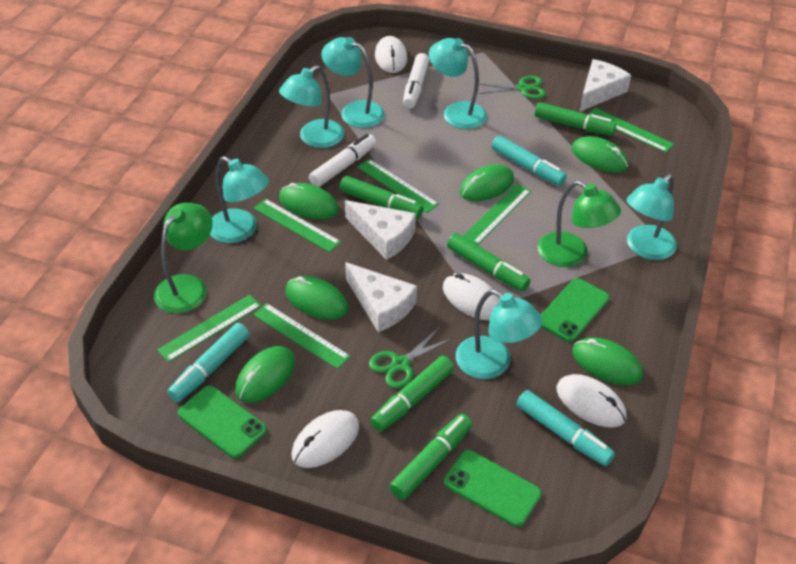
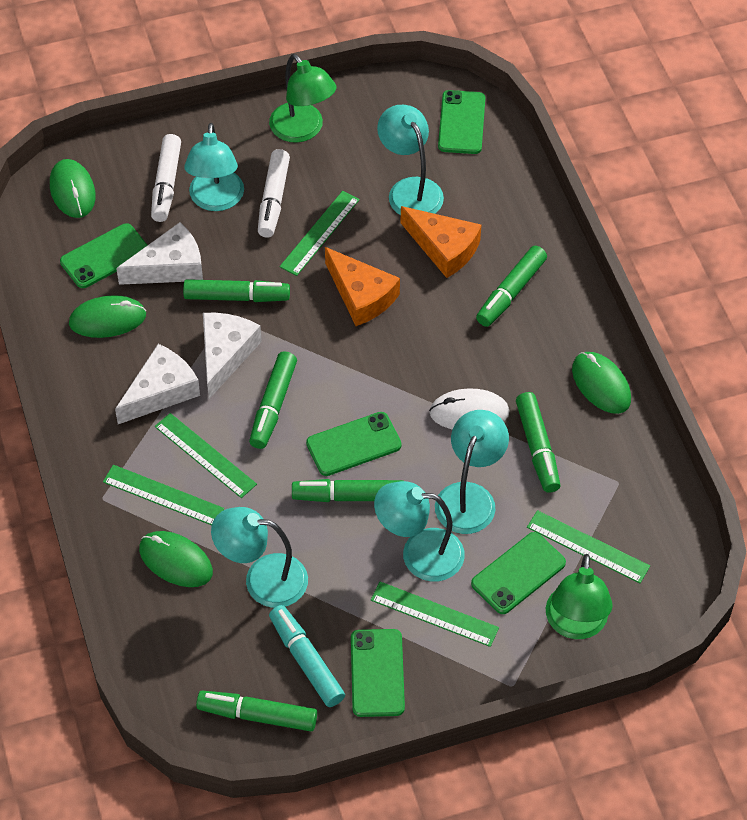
green marker: 5 -> 6
green mouse: 6 -> 4
green phone: 3 -> 5
green ruler: 6 -> 5
green scissors: 2 -> 0
orange cheese: 0 -> 2
turquoise lamp: 6 -> 5
turquoise marker: 3 -> 1
white mouse: 4 -> 1

